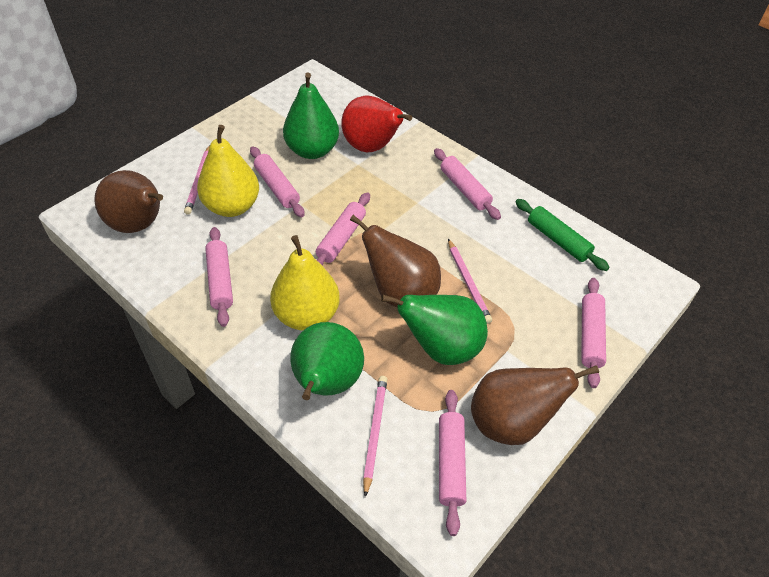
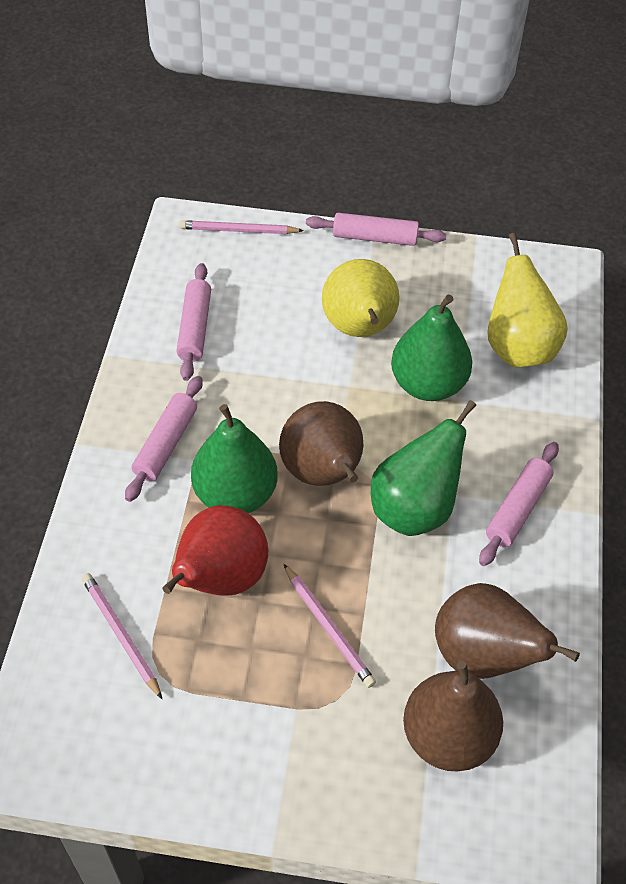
green rolling pin: 1 -> 0
pink rolling pin: 6 -> 4

